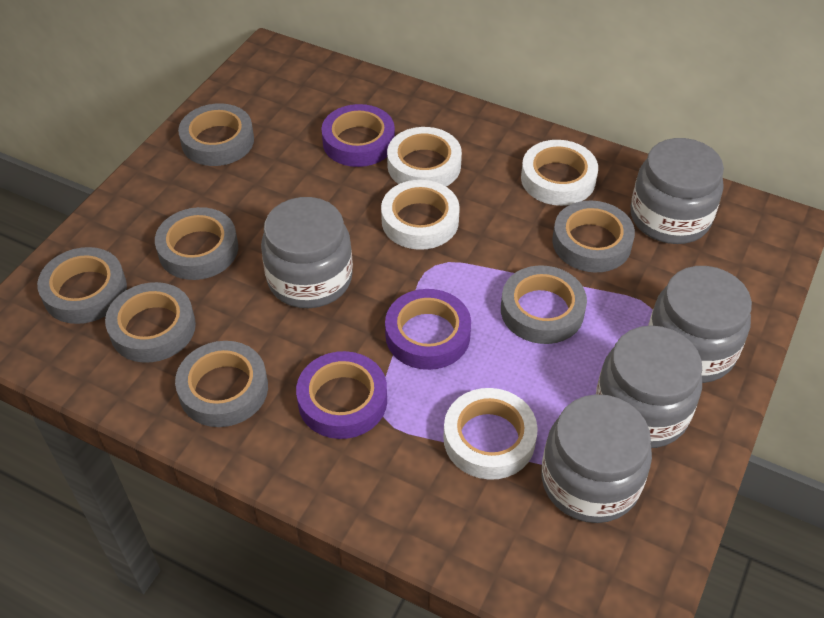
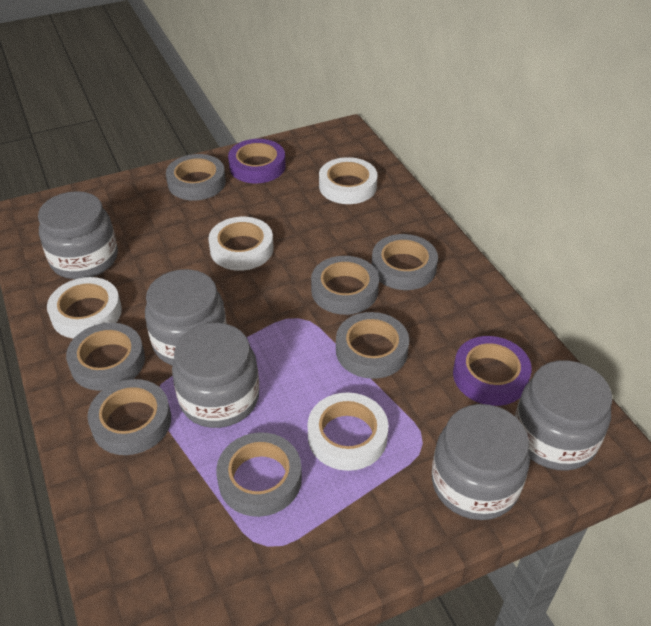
purple tape: 3 -> 2

